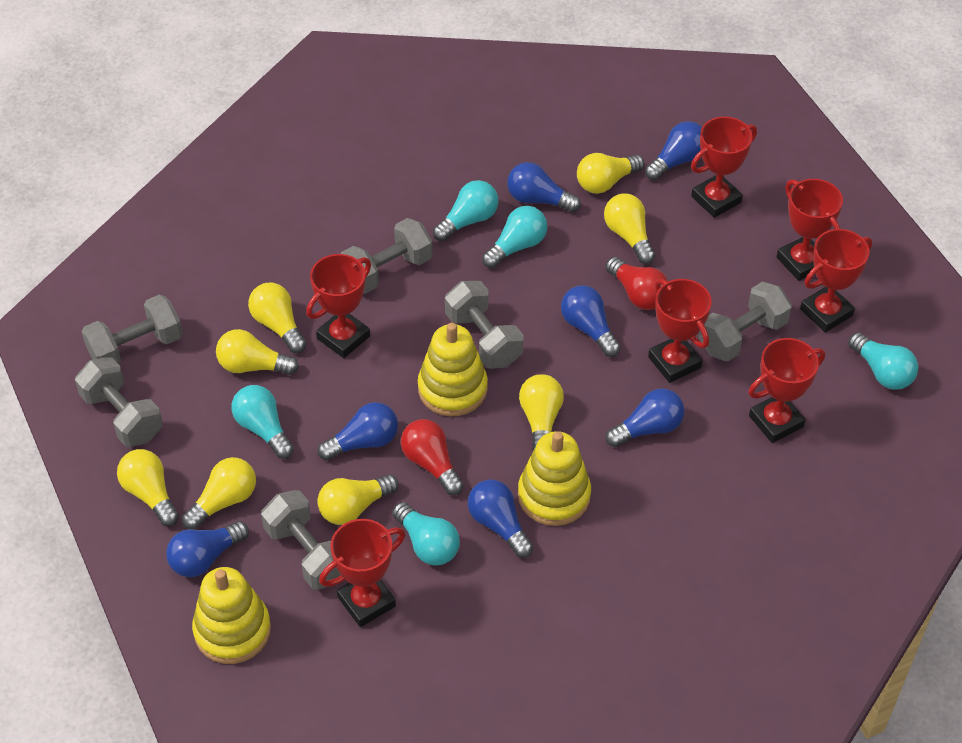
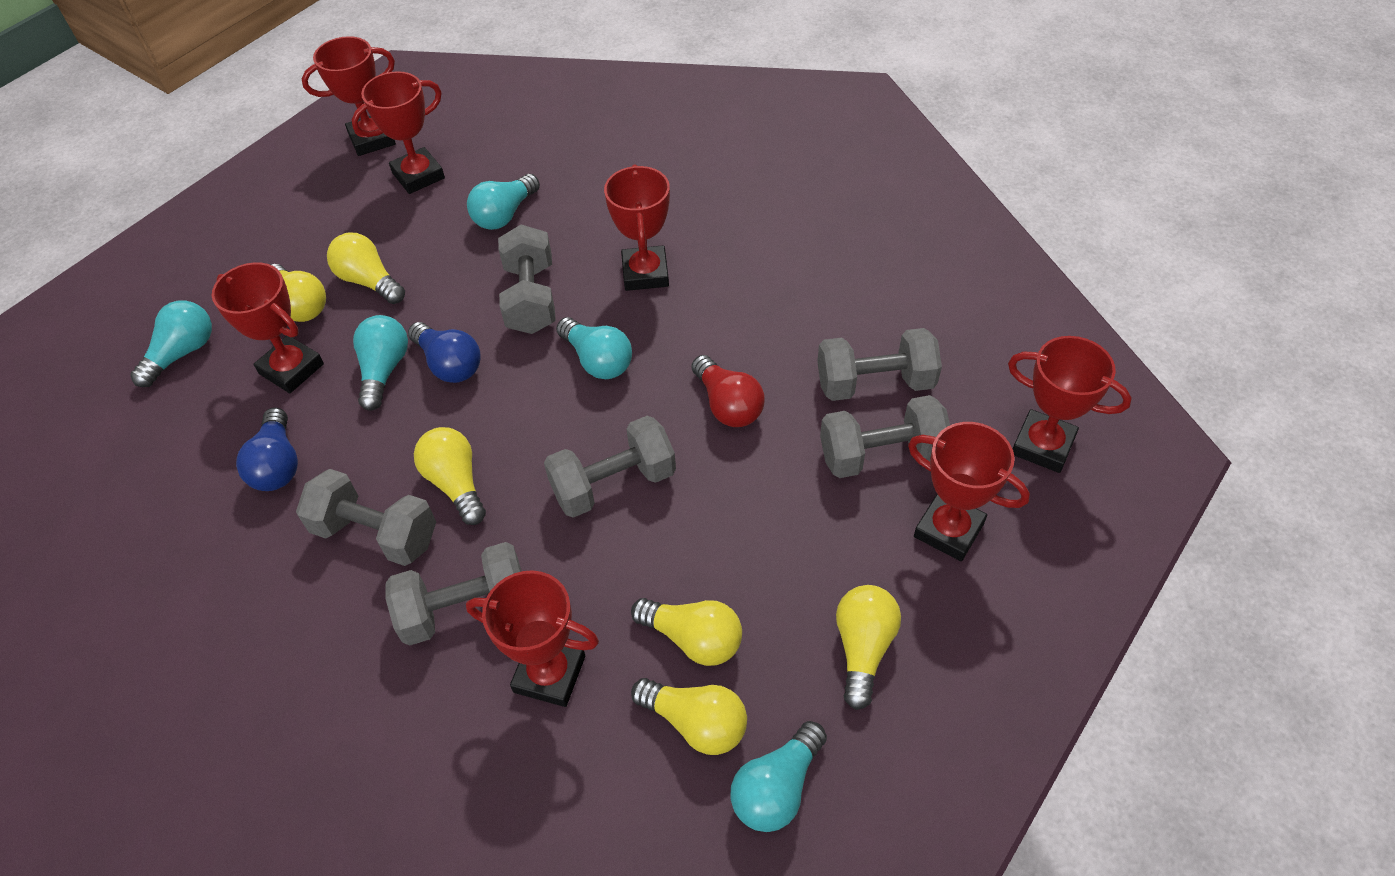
blue light bulb: 7 -> 2
red light bulb: 2 -> 1
yellow light bulb: 8 -> 6
yellow stacking toy: 3 -> 0

